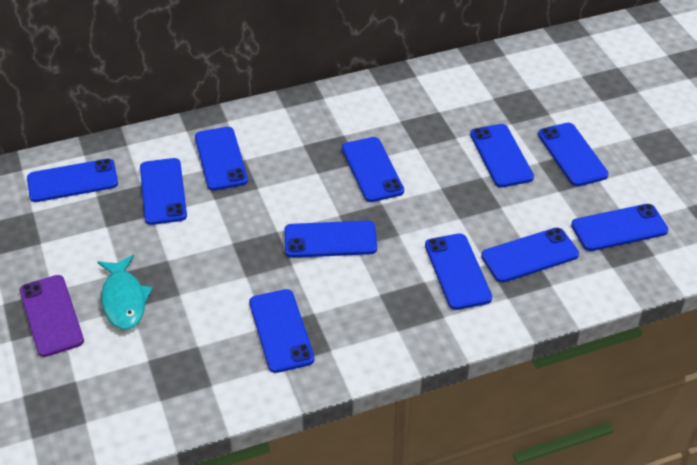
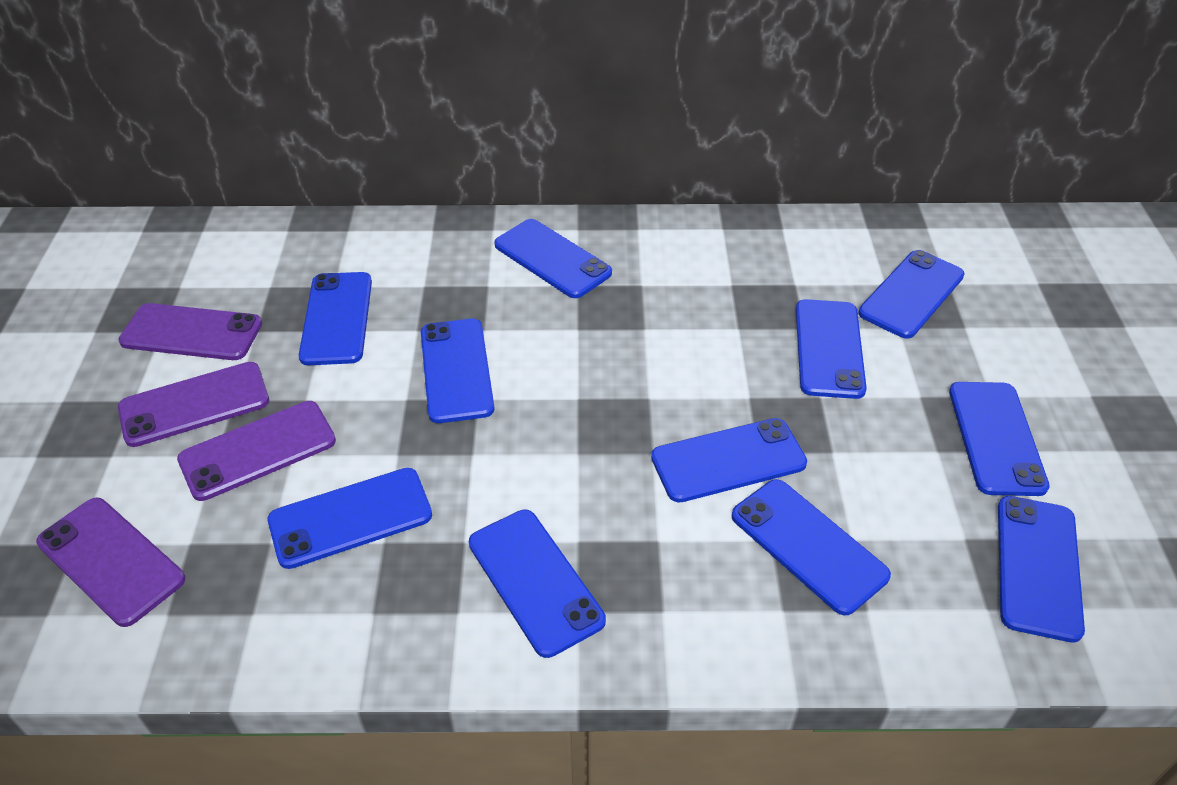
purple phone: 1 -> 4
turquoise fish: 1 -> 0

